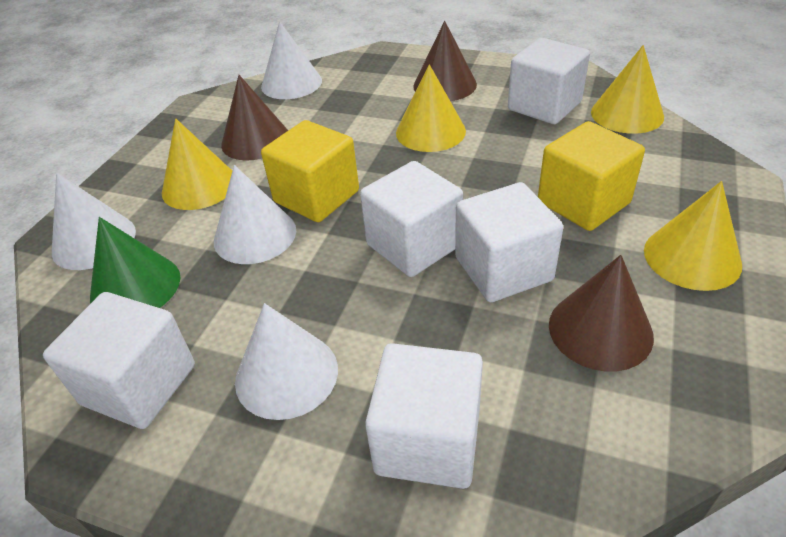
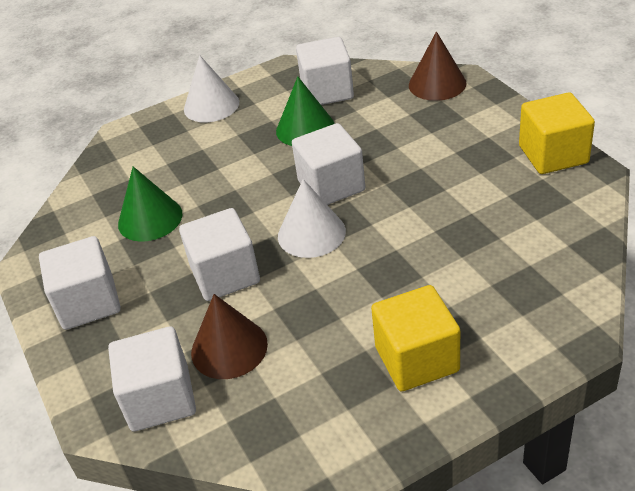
brown cone: 3 -> 2
green cone: 1 -> 2
white cone: 4 -> 2
yellow cone: 4 -> 0

